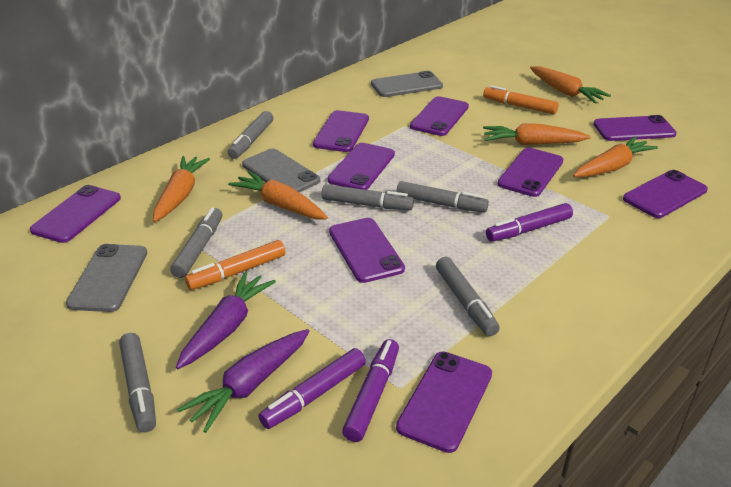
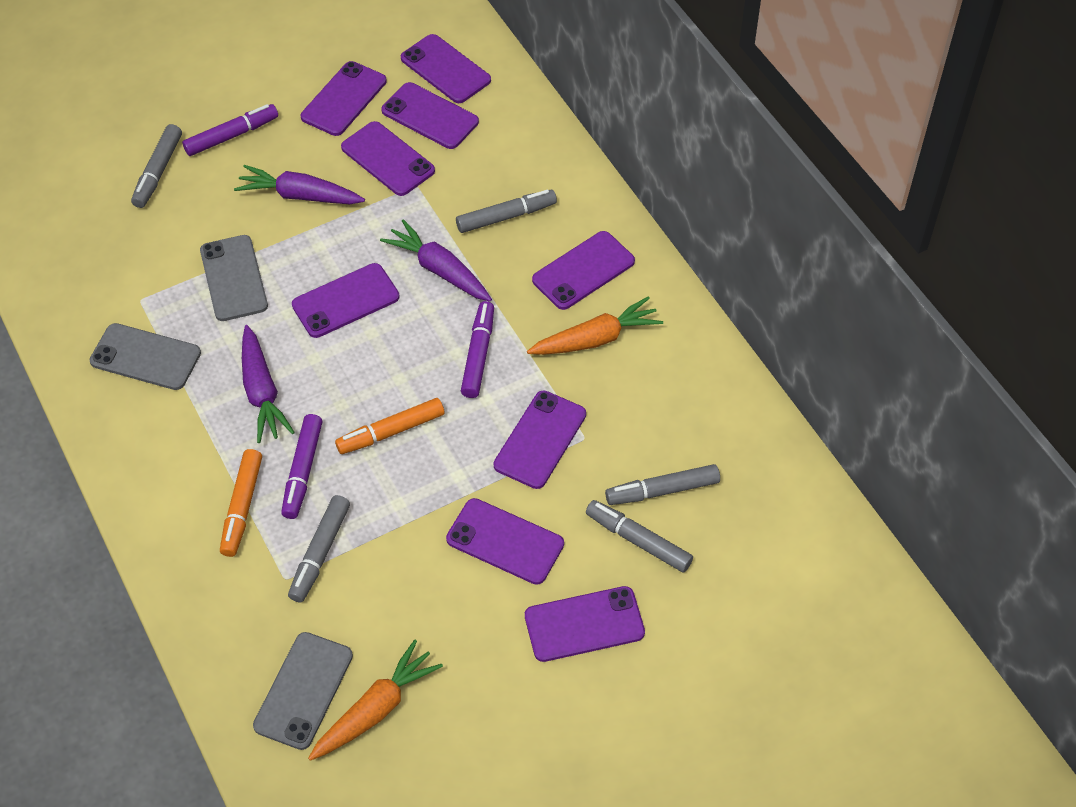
grey marker: 6 -> 5
orange carrot: 5 -> 2
purple carrot: 2 -> 3

